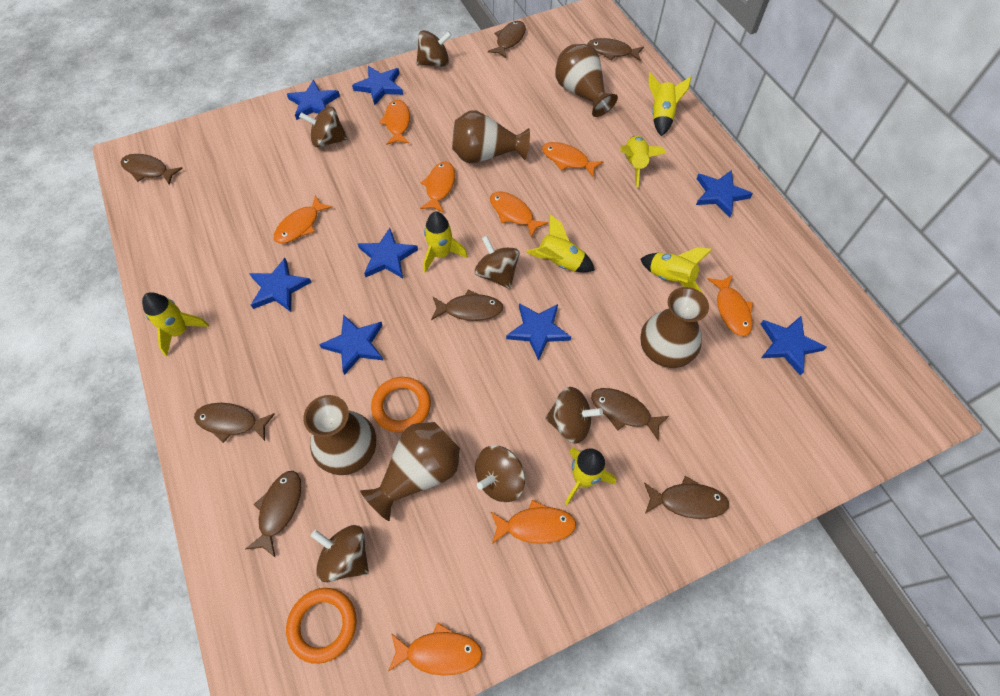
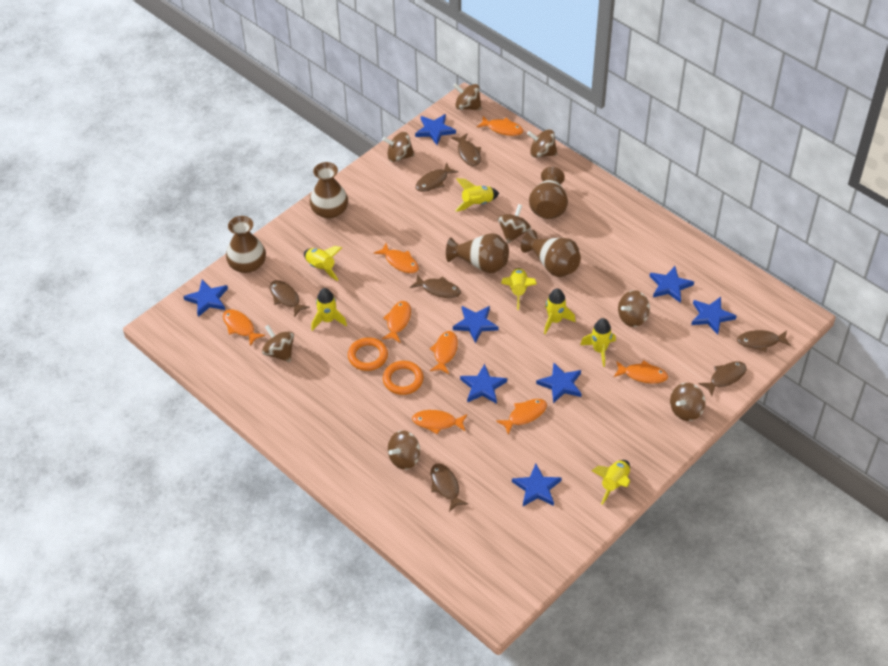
brown fish: 8 -> 7
brown spinning top: 6 -> 8

